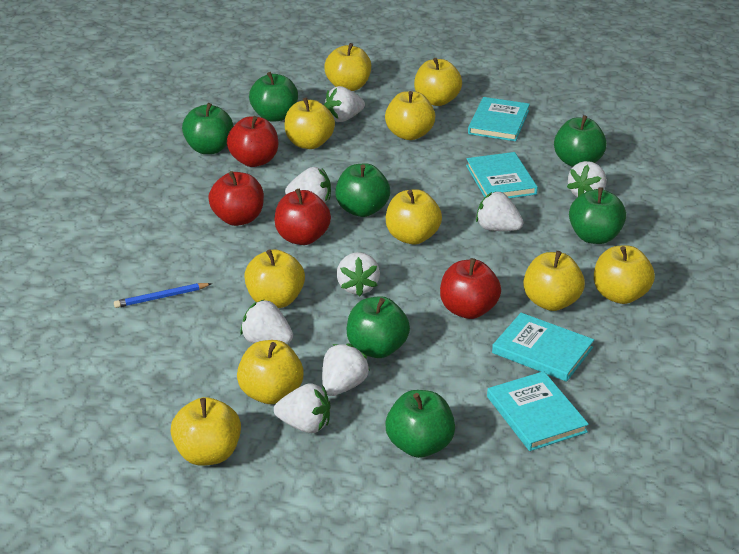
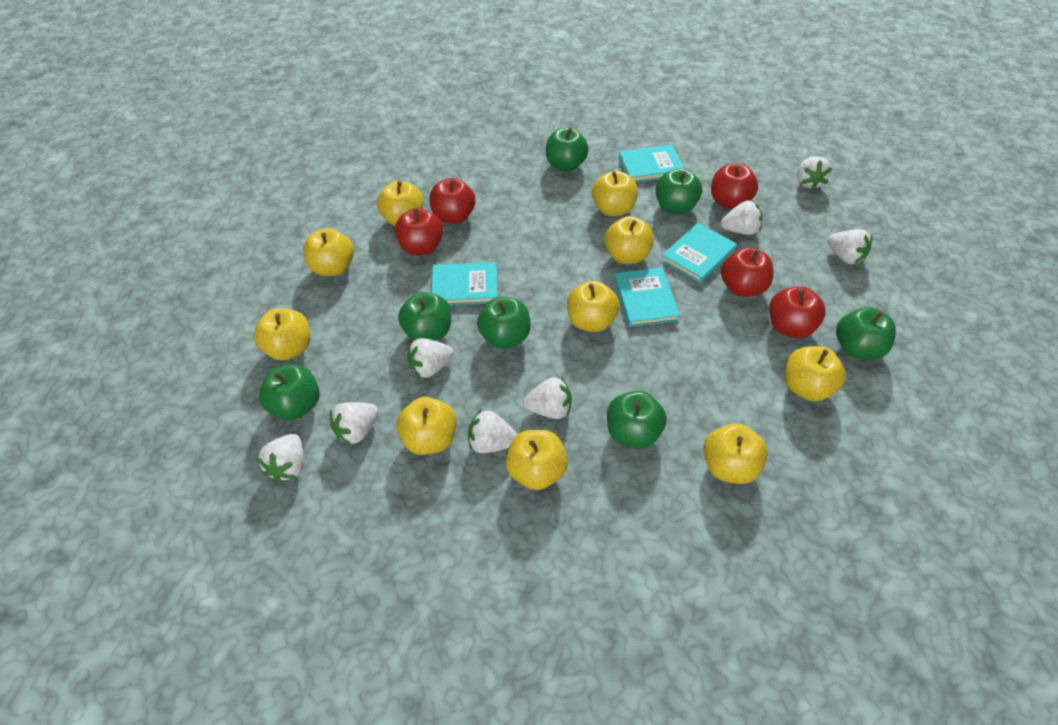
blue pencil: 1 -> 0
red apple: 4 -> 5

